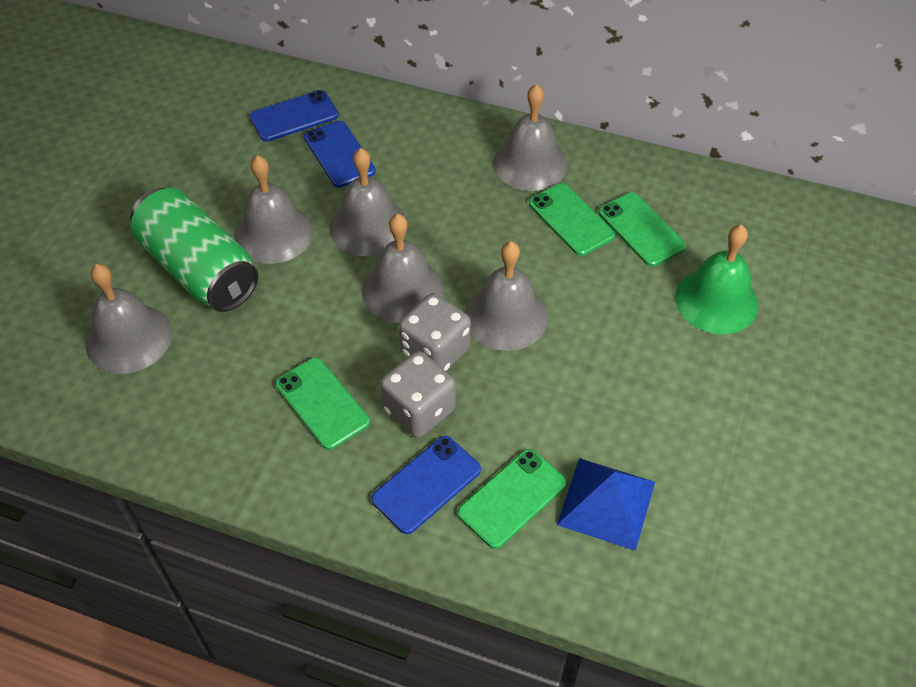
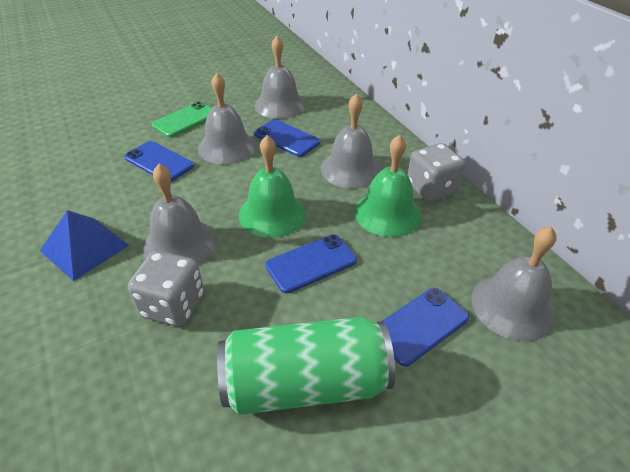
blue phone: 3 -> 4
green bell: 1 -> 2
green phone: 4 -> 1
grey bell: 6 -> 5

